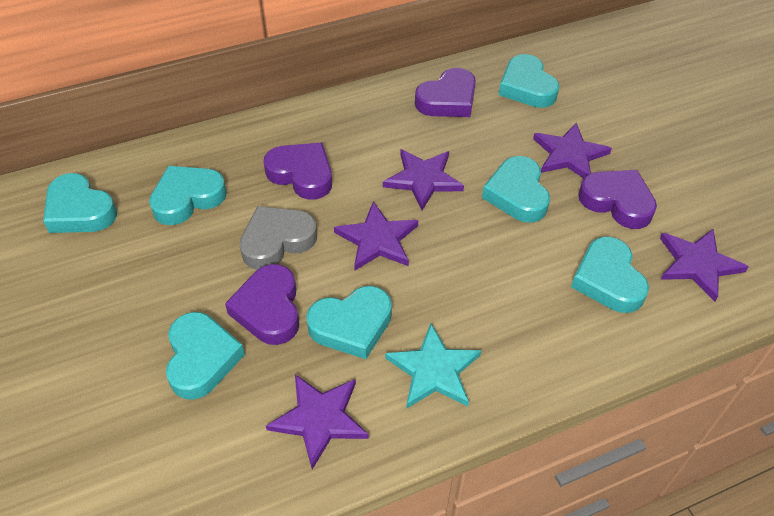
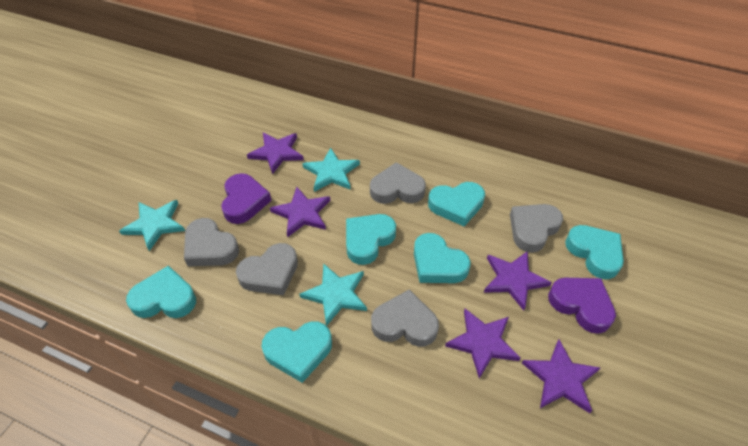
grey heart: 1 -> 5
purple heart: 4 -> 2
turquoise heart: 7 -> 6
turquoise star: 1 -> 3

